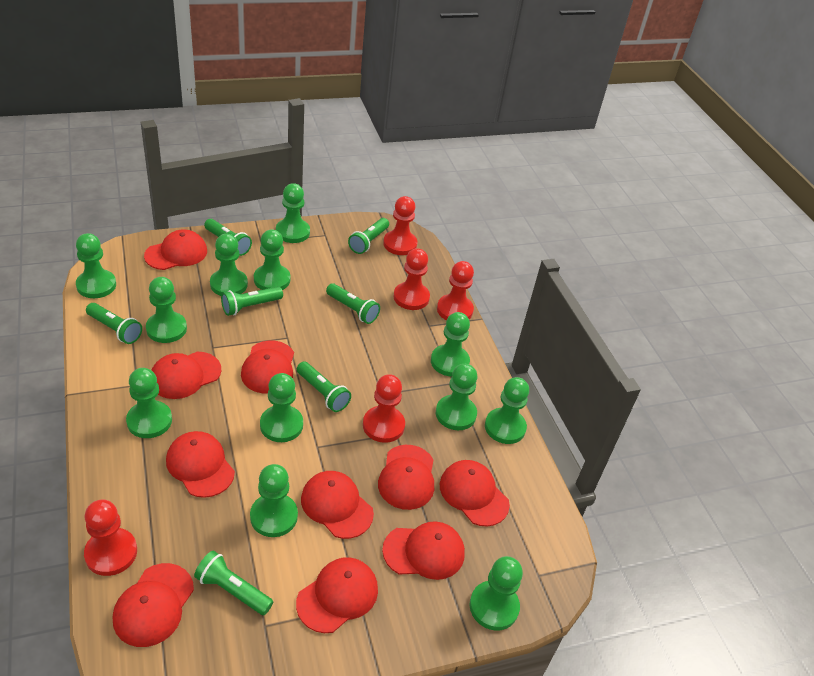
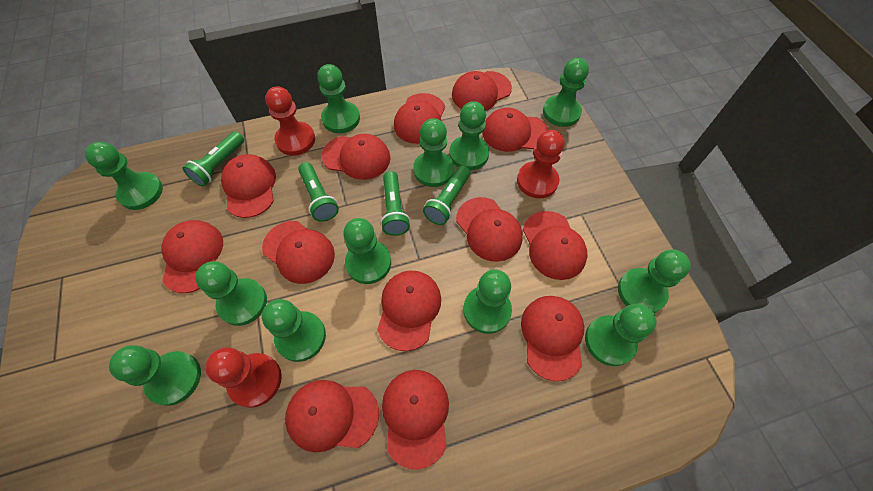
green flashlight: 7 -> 4
red cap: 10 -> 13
red pawn: 5 -> 3

